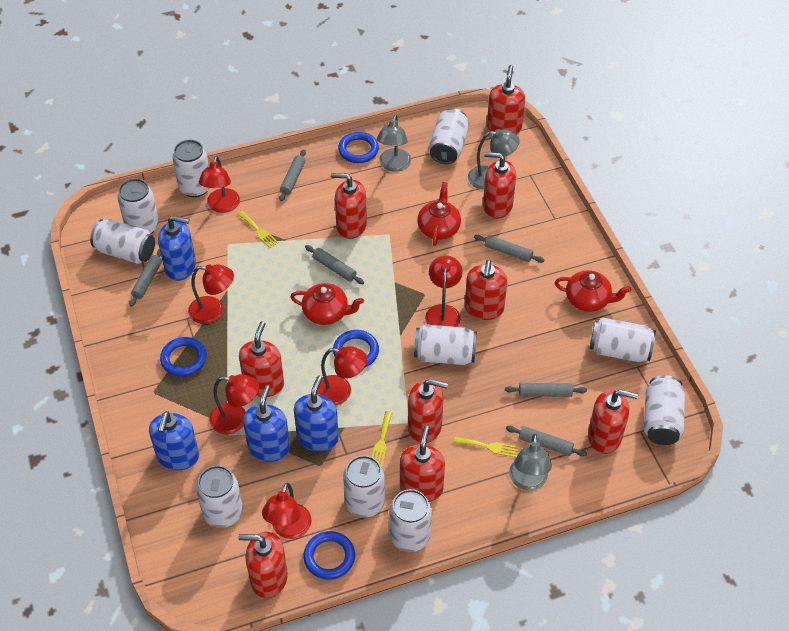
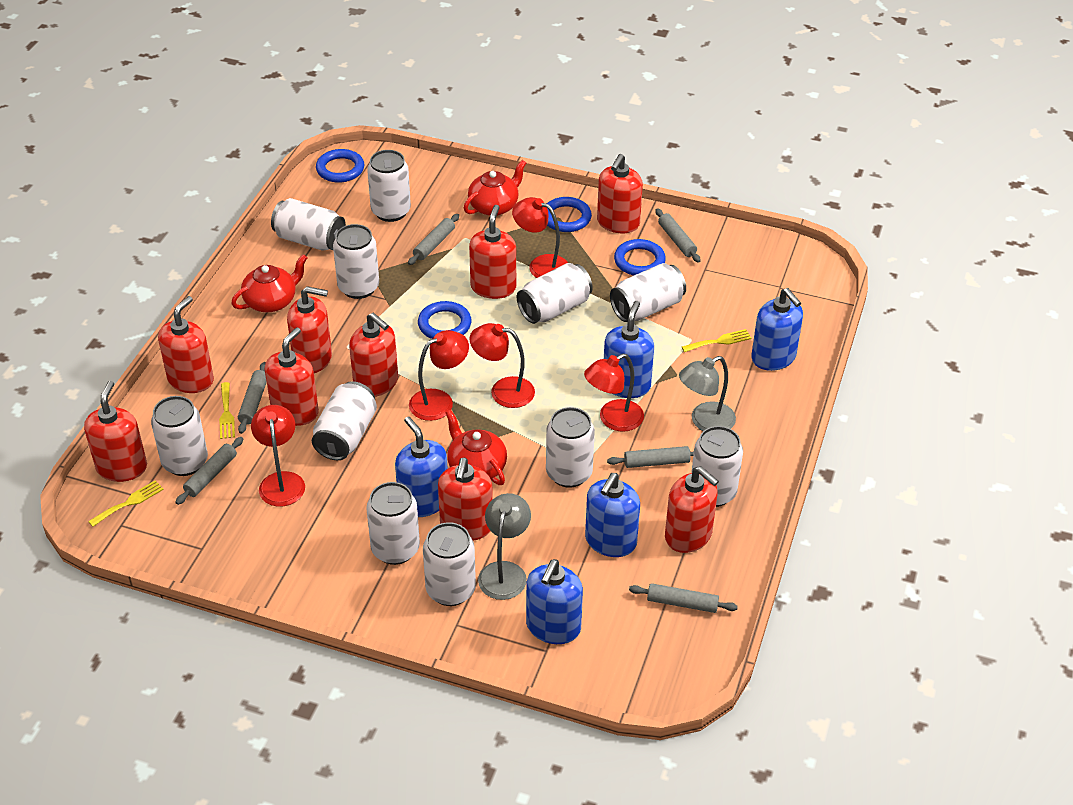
blue soap dispenser: 4 -> 5
grey lamp: 3 -> 2
red lamp: 6 -> 5
white can: 10 -> 11

